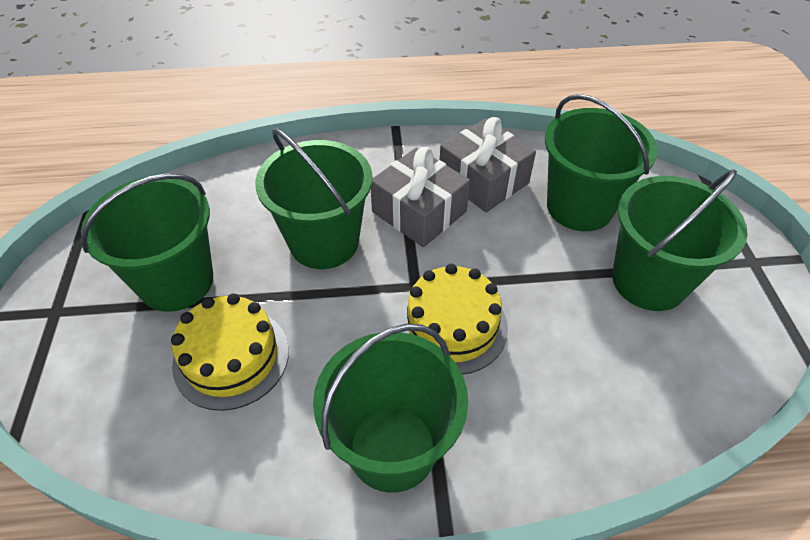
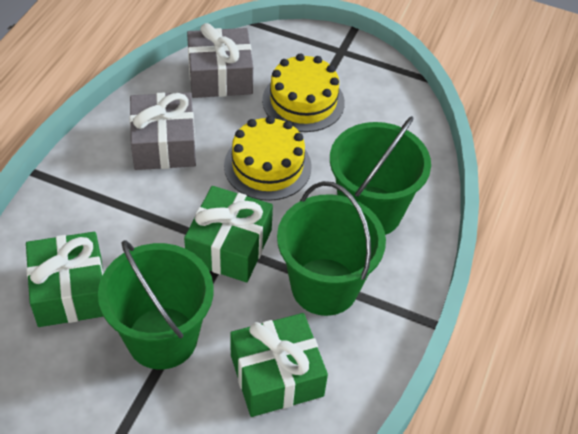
green bucket: 5 -> 3
green gift: 0 -> 3

